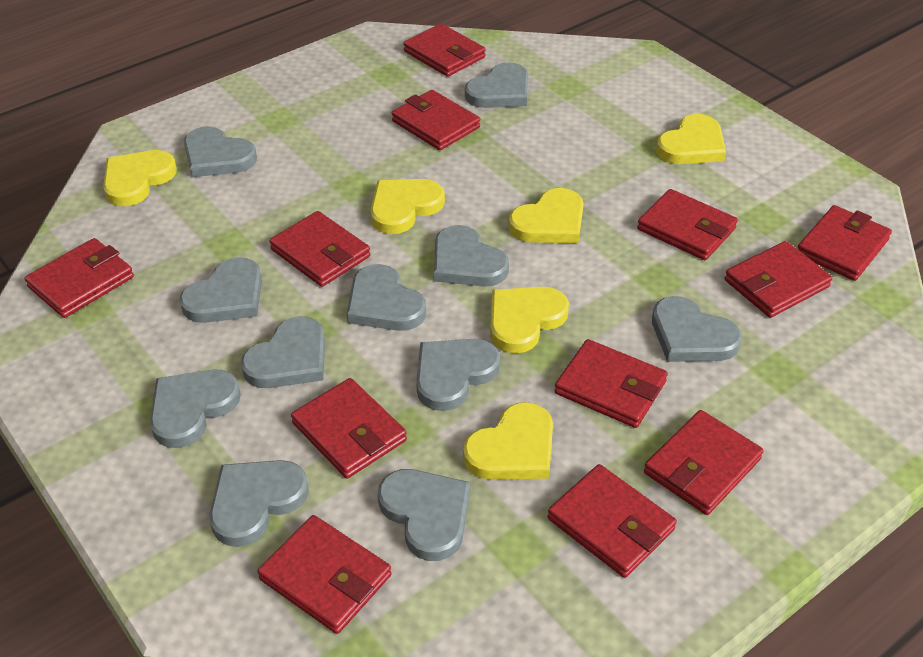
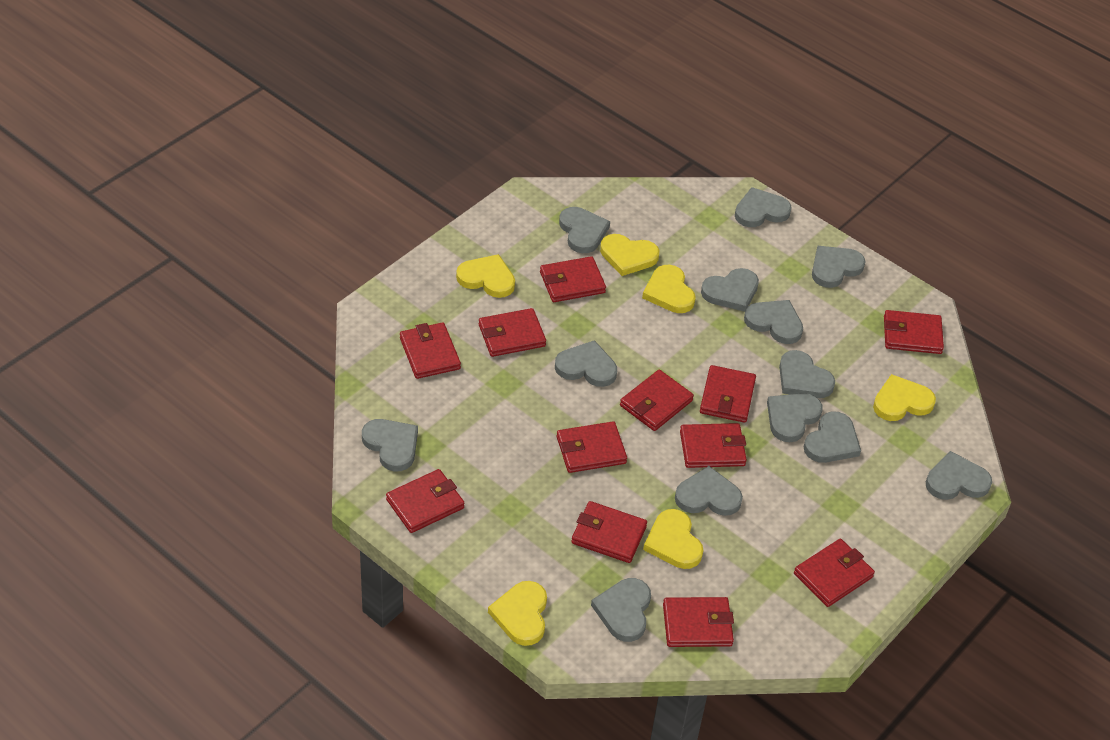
grey heart: 11 -> 13

